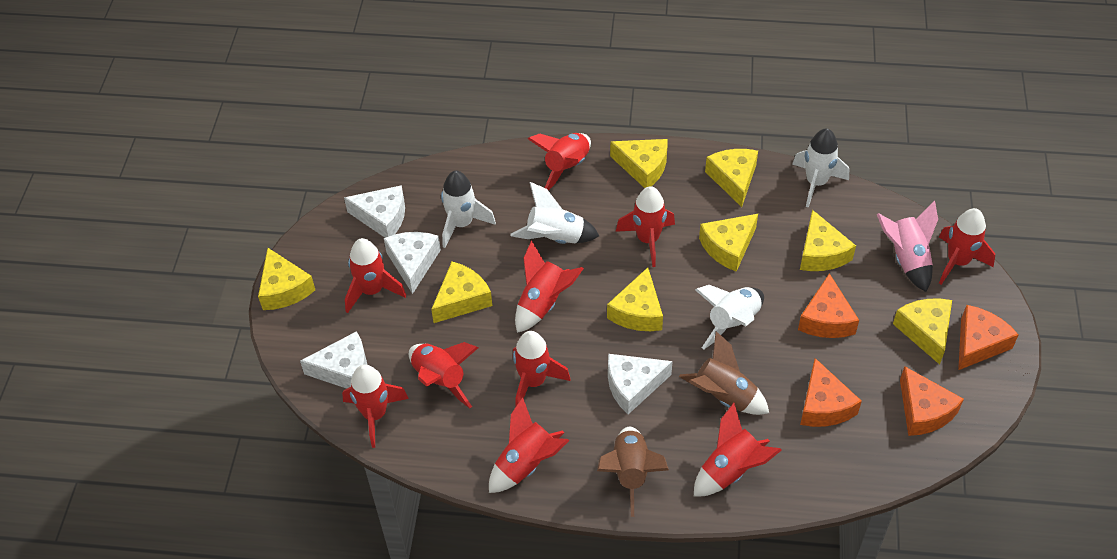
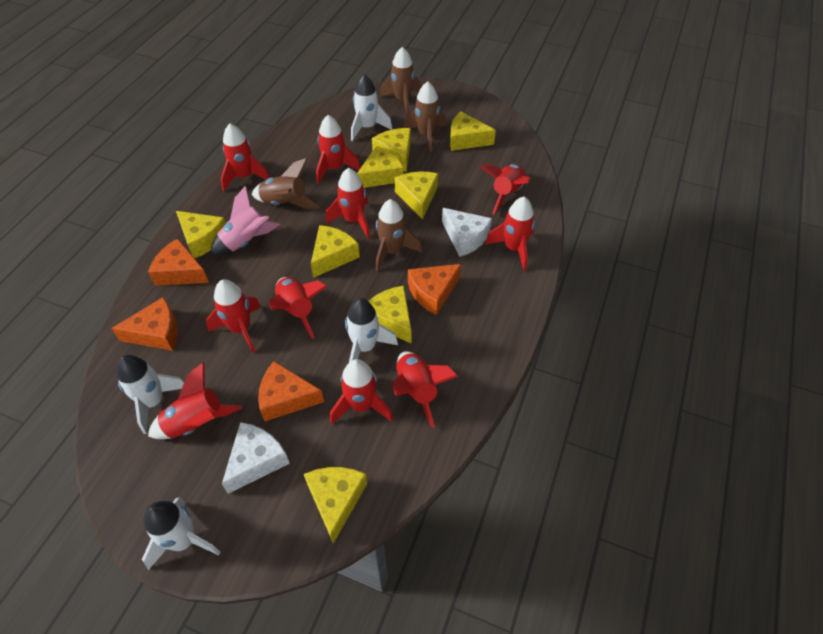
brown rocket: 2 -> 4
white cheese: 4 -> 2

